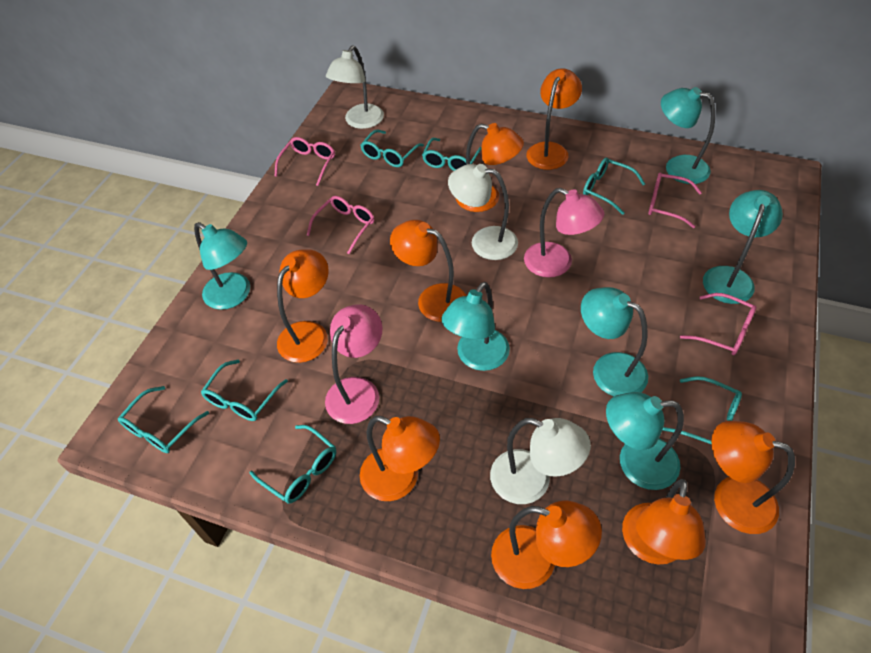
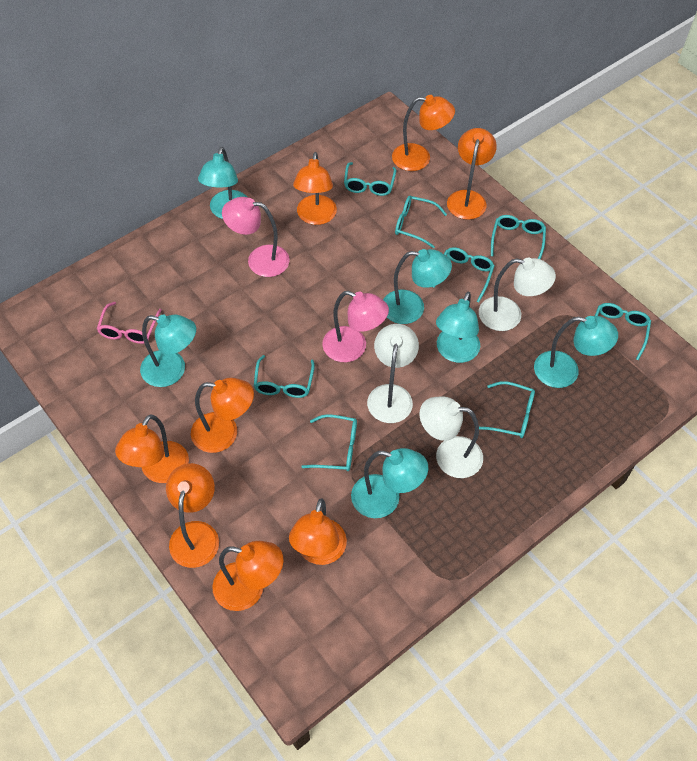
pink glasses: 4 -> 1
turquoise glasses: 7 -> 8

